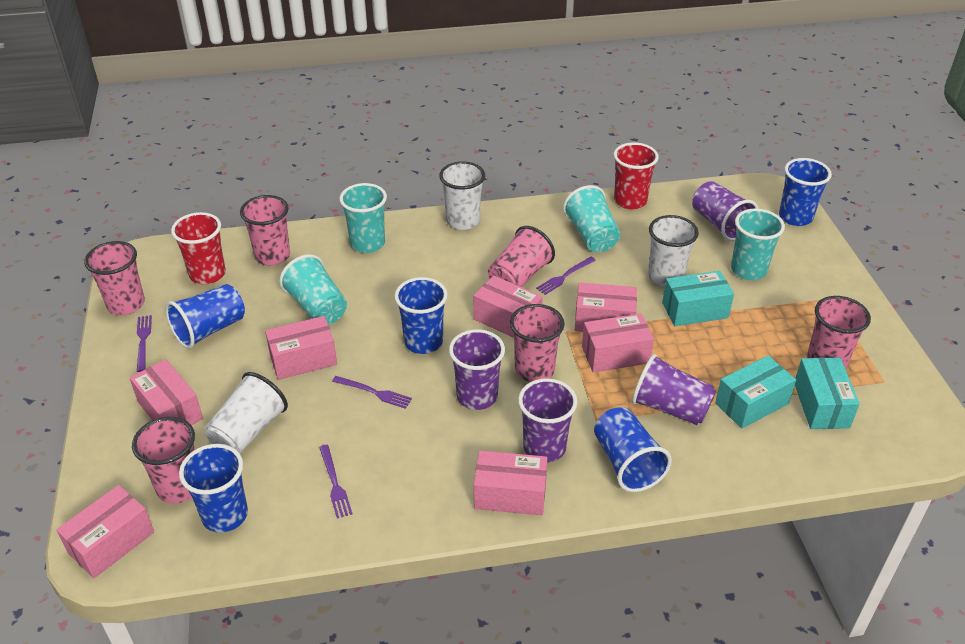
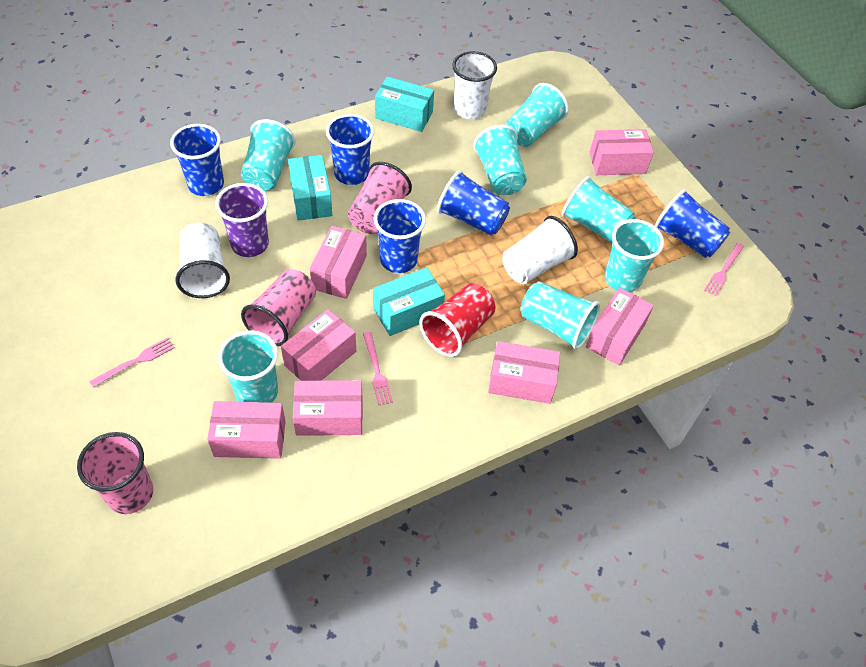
pink cup: 6 -> 3
pink fork: 0 -> 3
purple cup: 4 -> 1
purple fork: 4 -> 0
red cup: 2 -> 1
turquoise cup: 4 -> 7

